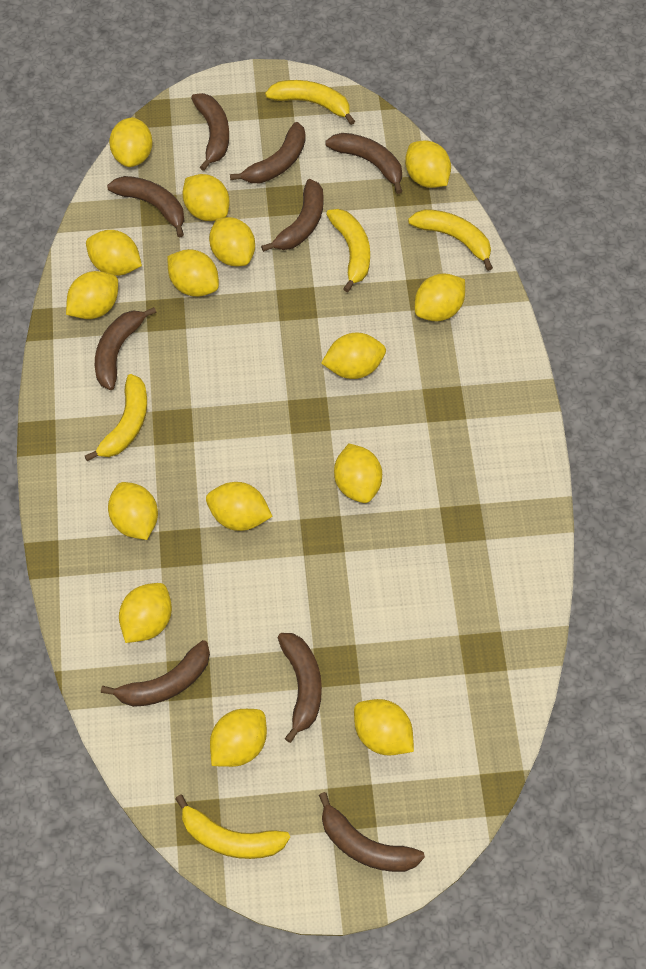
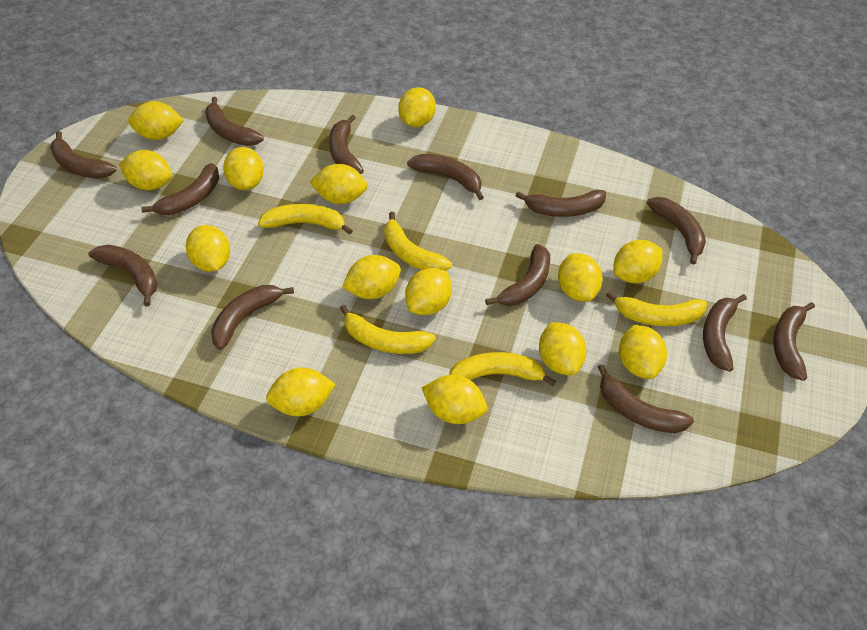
brown banana: 9 -> 13
yellow lemon: 15 -> 14

